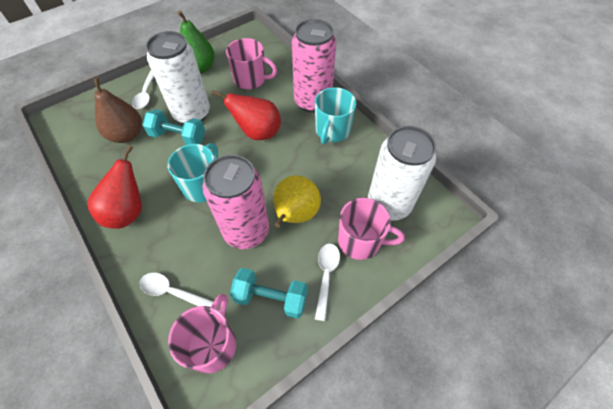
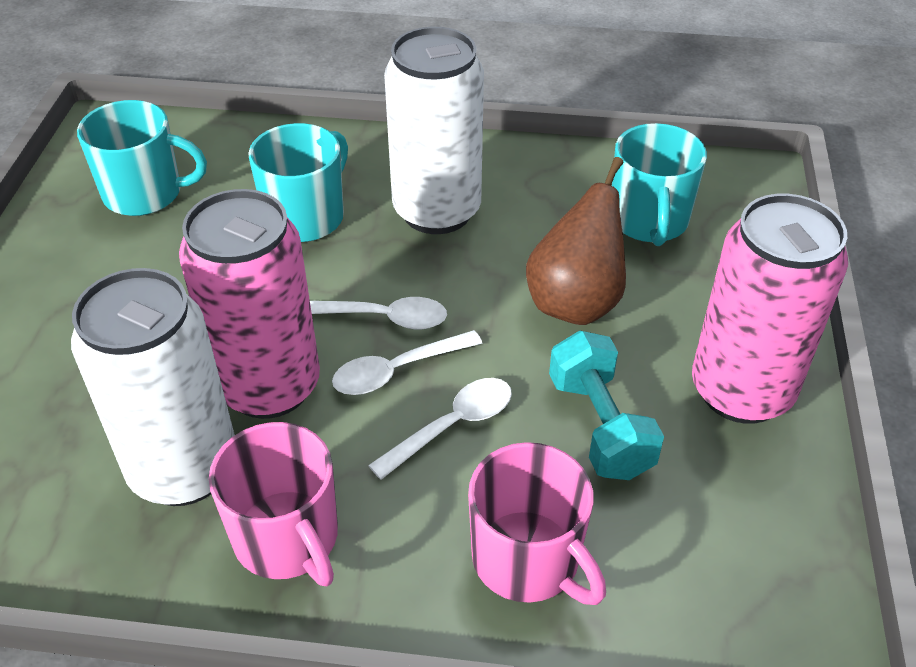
green pear: 1 -> 0
pink mug: 3 -> 2
red pear: 2 -> 0
turquoise dumbbell: 2 -> 1
turquoise mug: 2 -> 3
yellow pear: 1 -> 0

